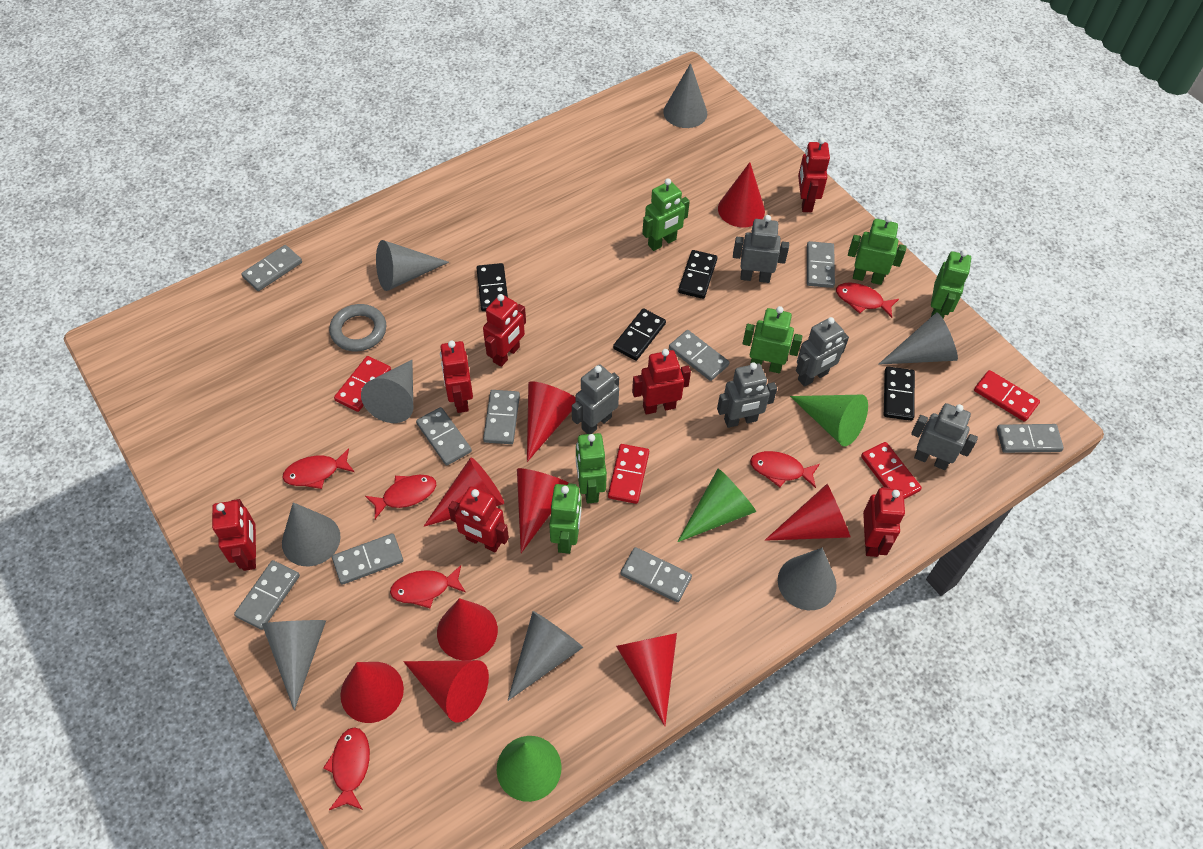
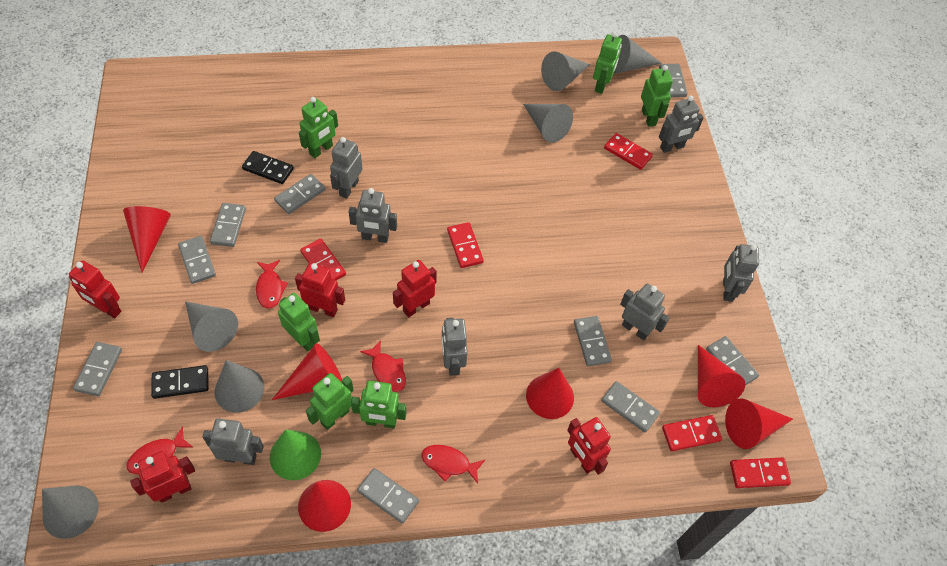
black domino: 4 -> 2
green cone: 3 -> 1
grey cone: 8 -> 6
grey ring: 1 -> 0
grey robot: 5 -> 7
red cone: 9 -> 6
red domino: 4 -> 5
red fish: 6 -> 4
red robot: 7 -> 5

